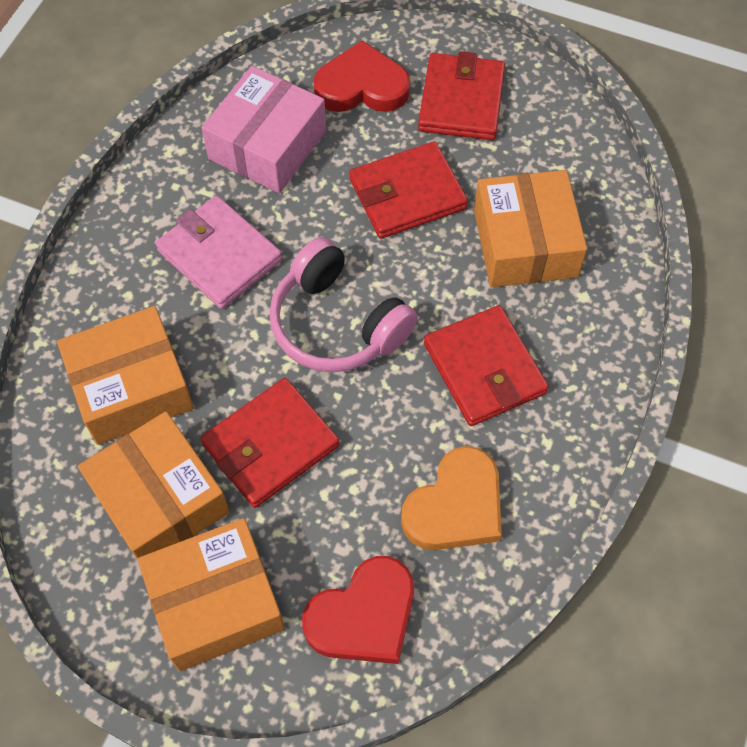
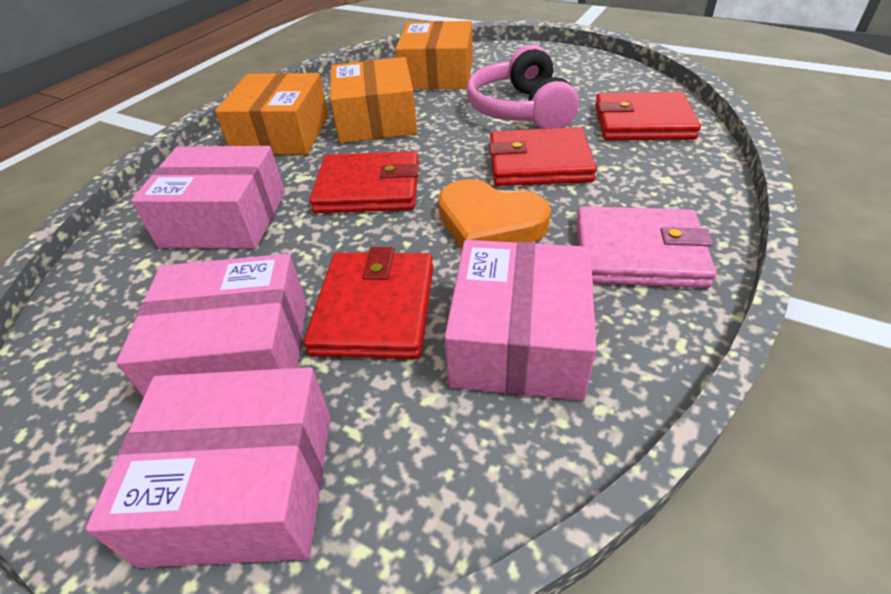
orange box: 4 -> 3
pink box: 1 -> 4
red heart: 2 -> 0

